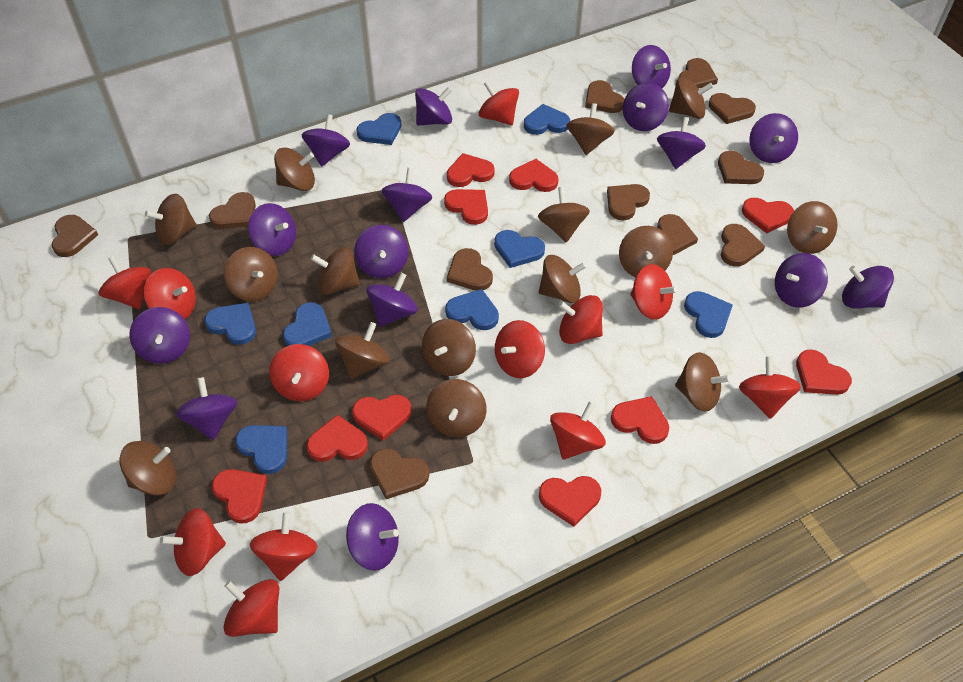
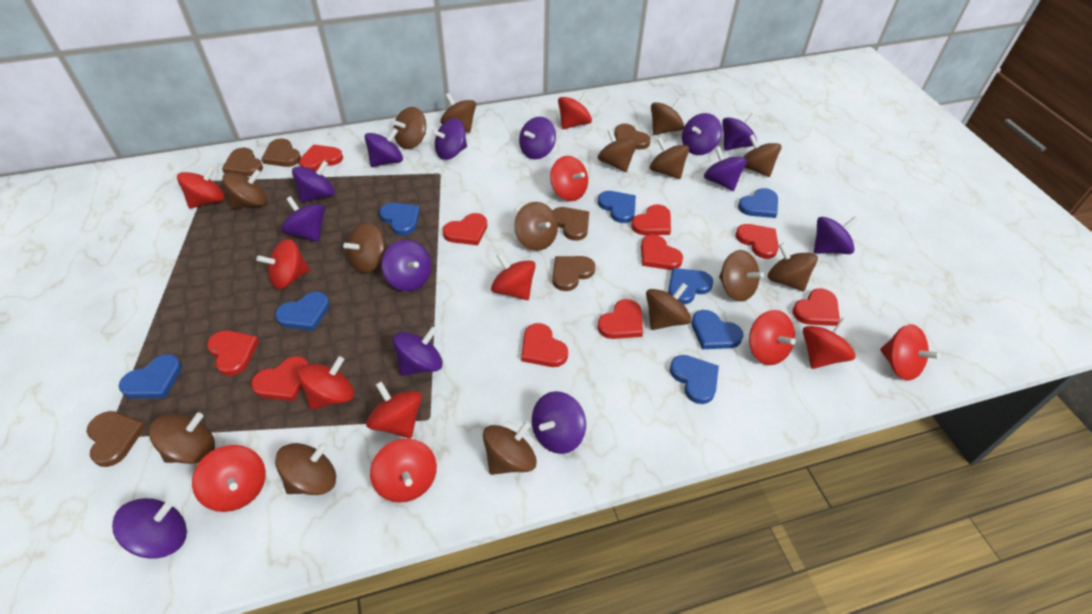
brown heart: 11 -> 6
purple spinning top: 15 -> 13

